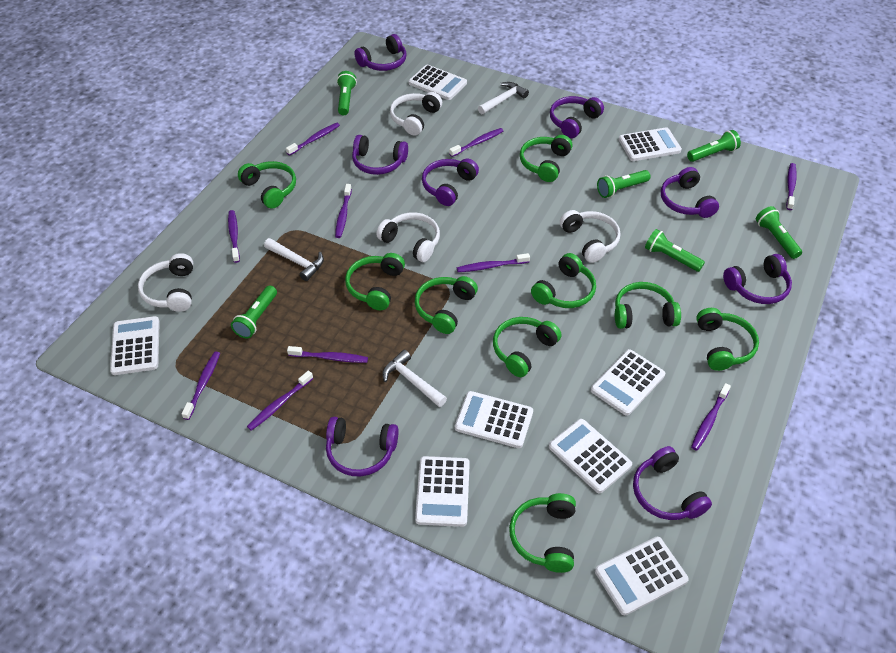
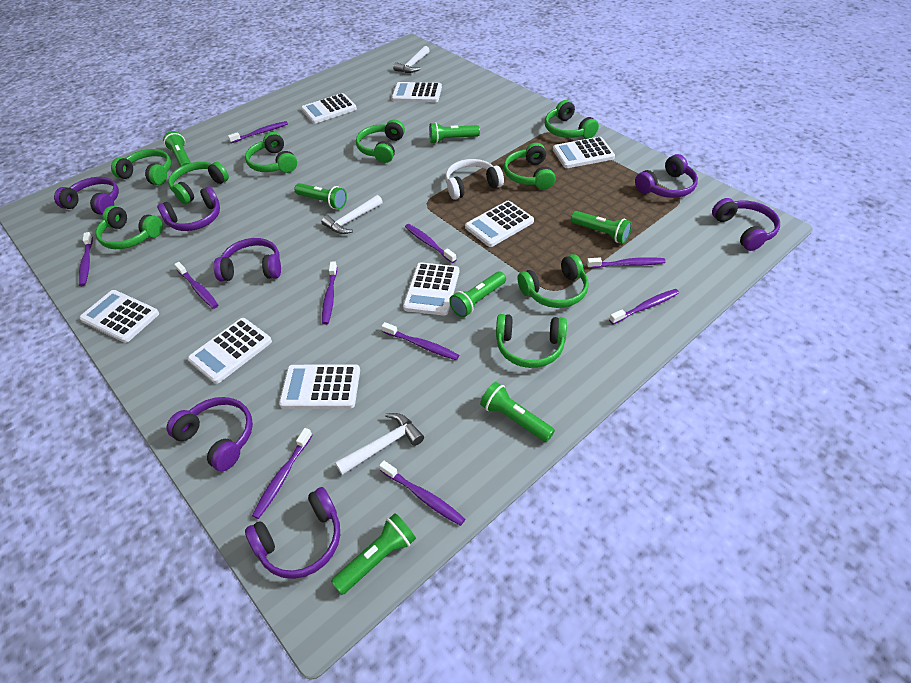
green flashlight: 6 -> 7
purple headphones: 8 -> 7
white headphones: 4 -> 1

